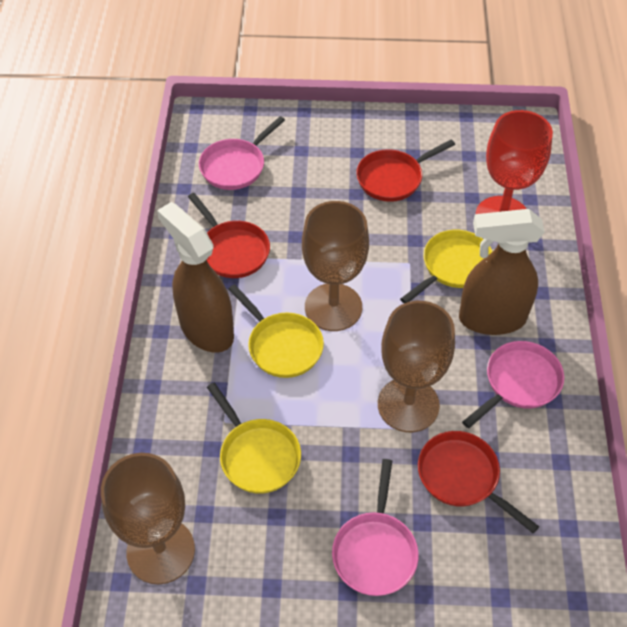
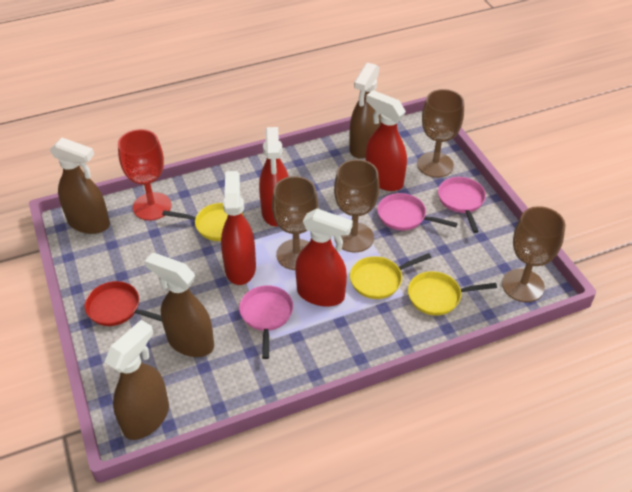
brown goblet: 3 -> 4
brown spray bottle: 2 -> 4
red pan: 3 -> 1
red spray bottle: 0 -> 4

